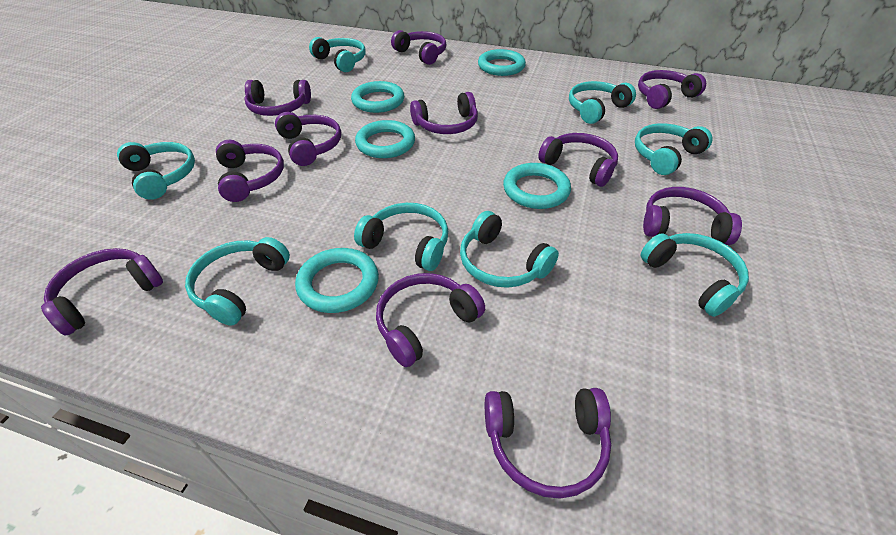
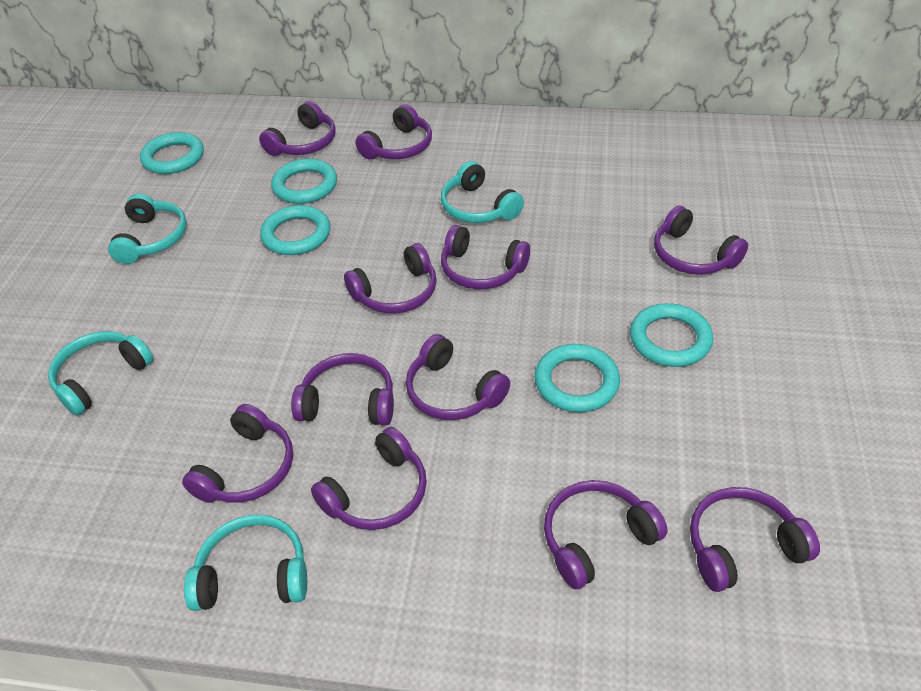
turquoise headphones: 8 -> 4

